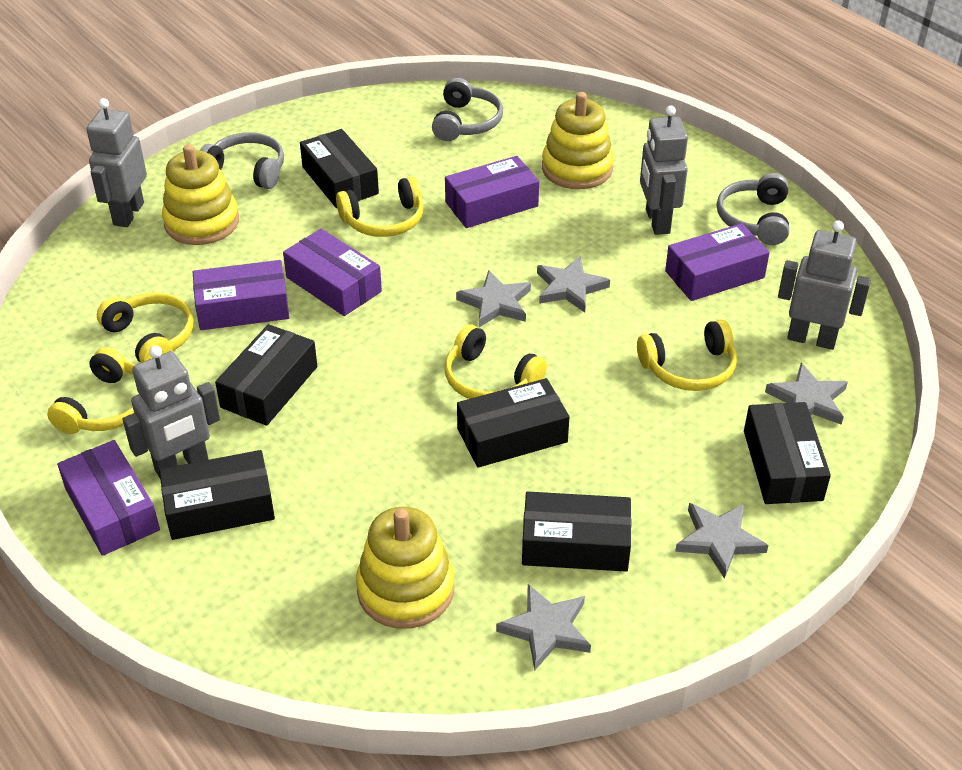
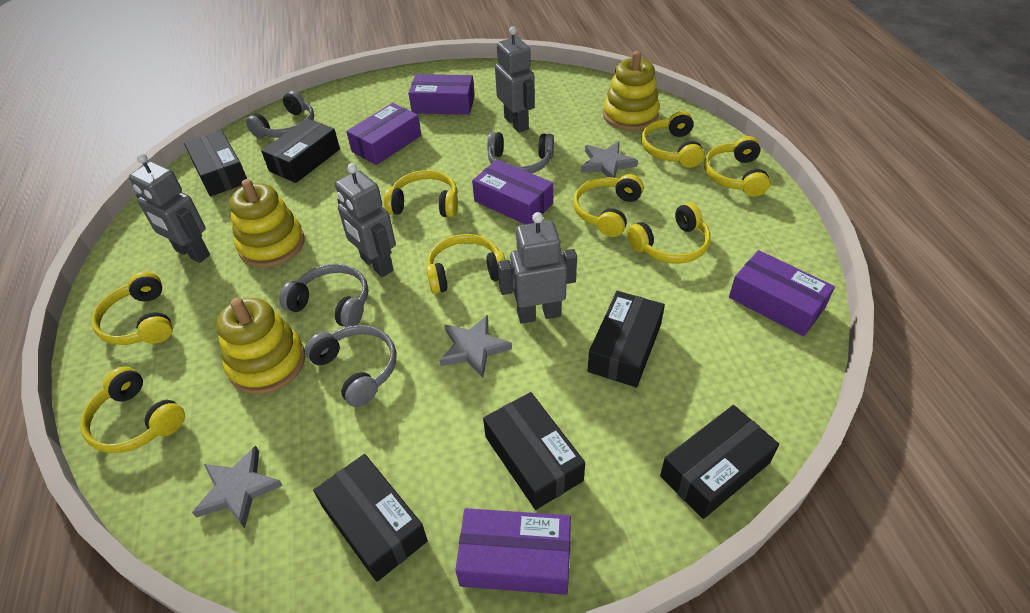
grey headphones: 3 -> 4
grey star: 5 -> 3
yellow headphones: 5 -> 8

